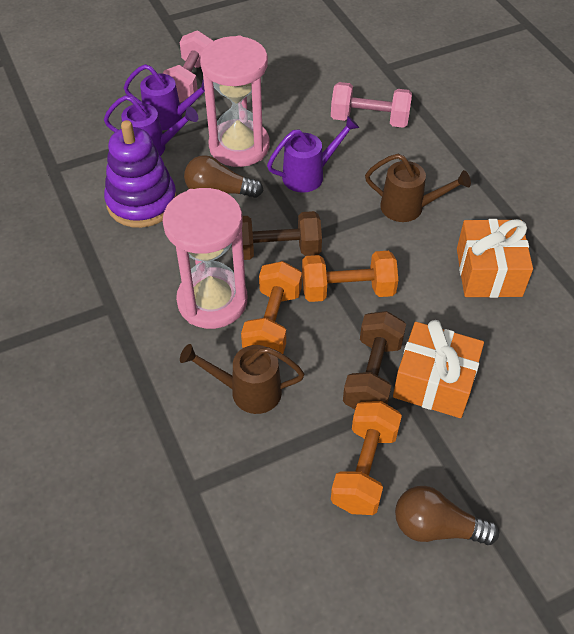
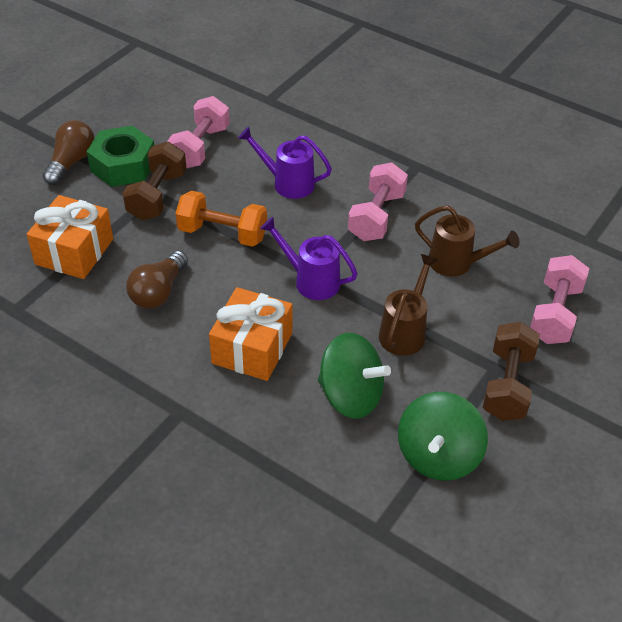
green nut: 0 -> 1
green spinning top: 0 -> 2
orange dumbbell: 3 -> 1
pink dumbbell: 2 -> 3
pink hourglass: 2 -> 0
purple stacking toy: 1 -> 0
purple watering can: 3 -> 2

